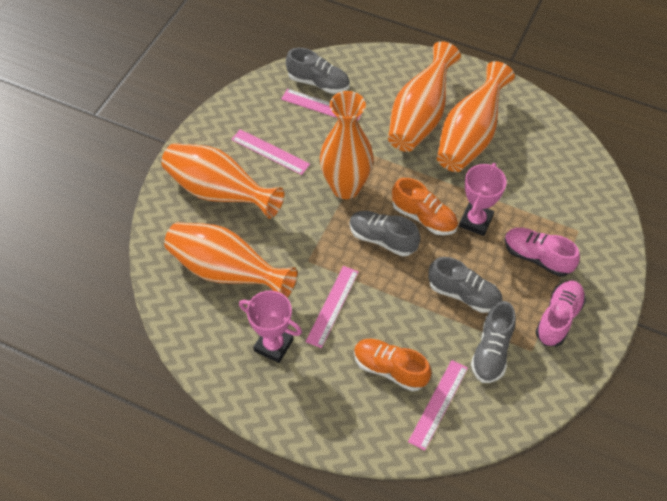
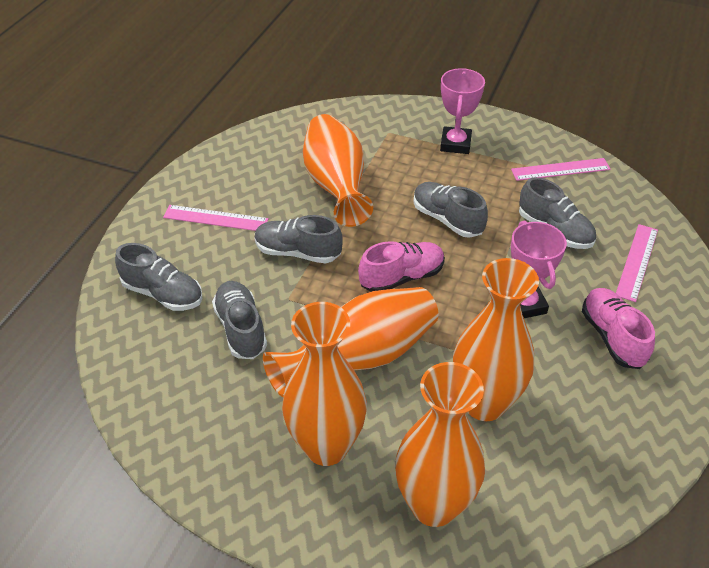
grey shoe: 4 -> 5
orange shoe: 2 -> 0
pink ruler: 4 -> 3

